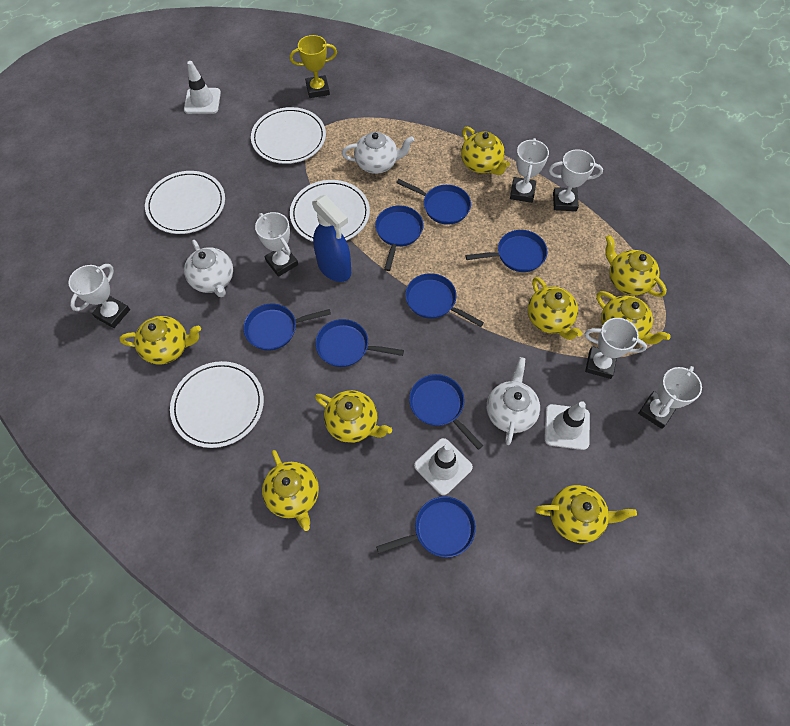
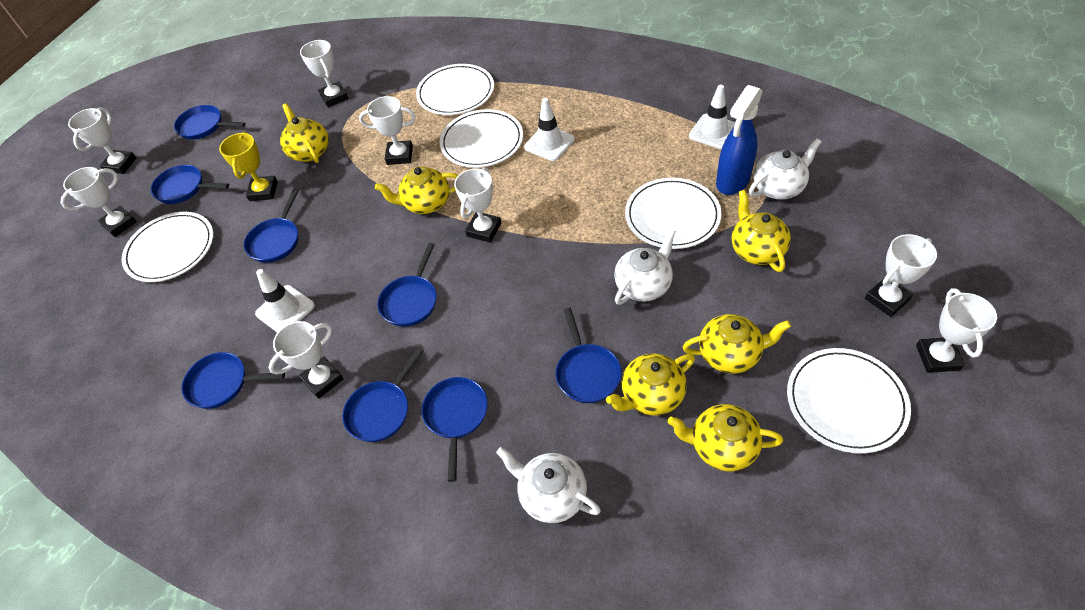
white plate: 4 -> 5
white trophy: 6 -> 8
yellow teapot: 8 -> 6

